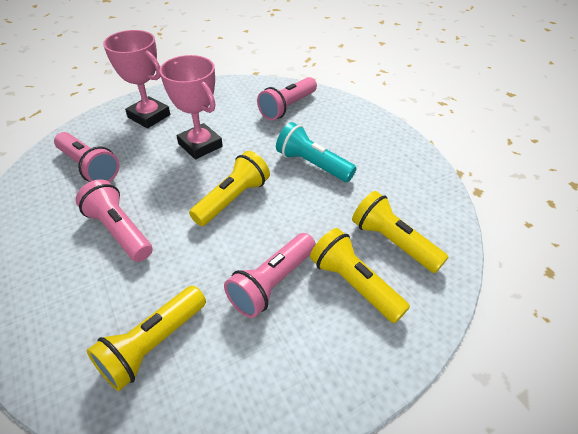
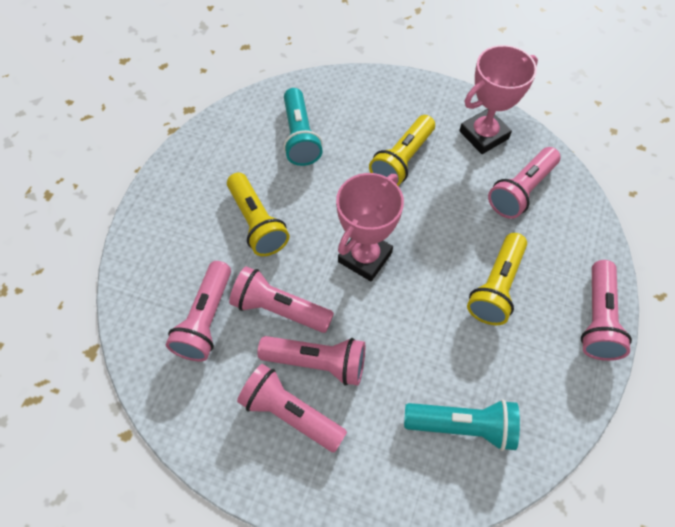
pink flashlight: 4 -> 6
turquoise flashlight: 1 -> 2
yellow flashlight: 4 -> 3

